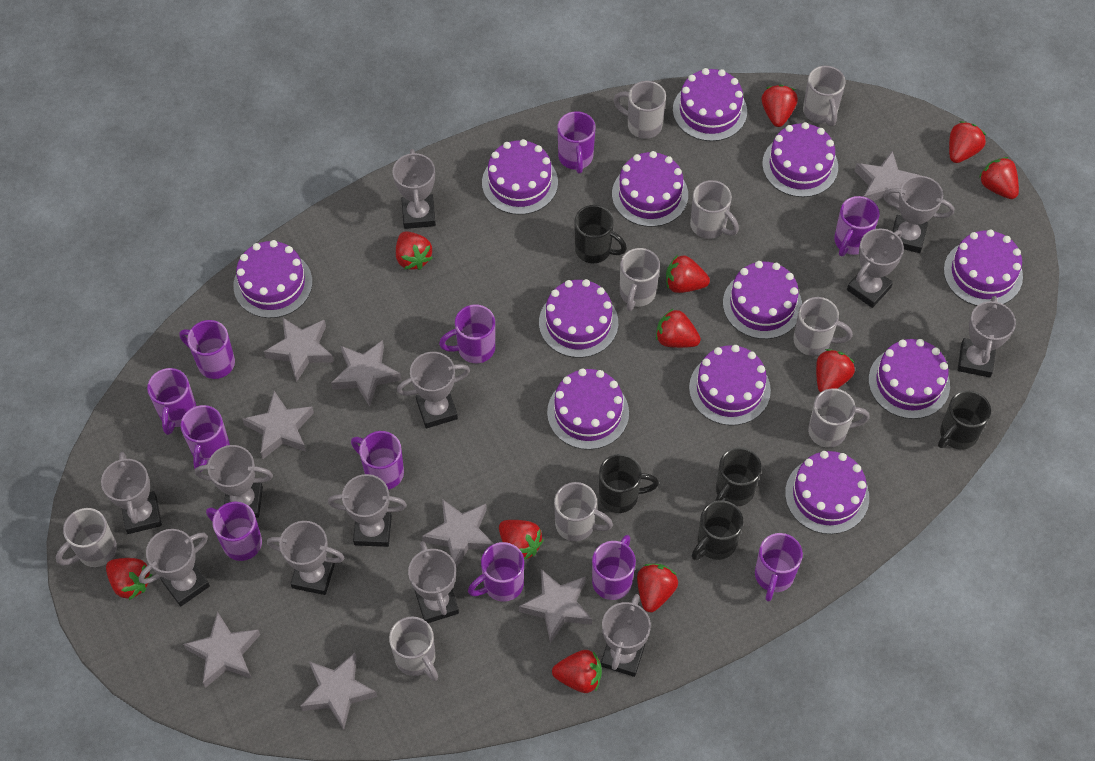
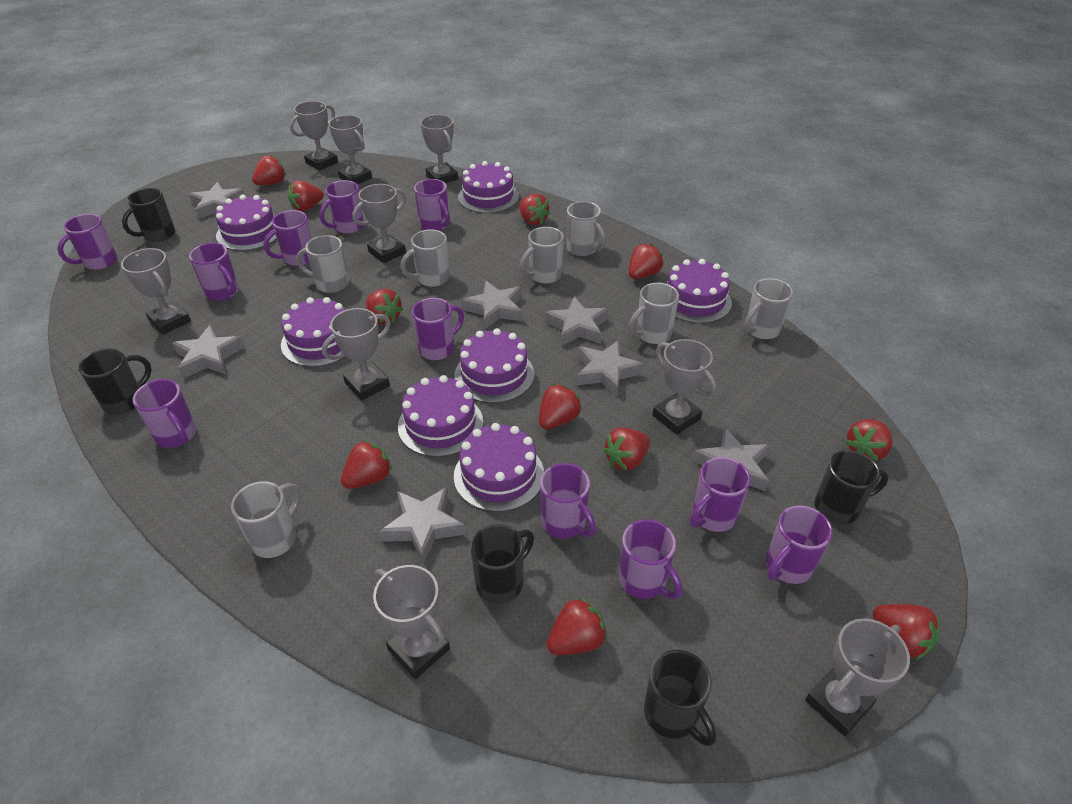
grey mug: 9 -> 7
grey star: 8 -> 7
grey trophy: 12 -> 9
purple cake: 12 -> 7

